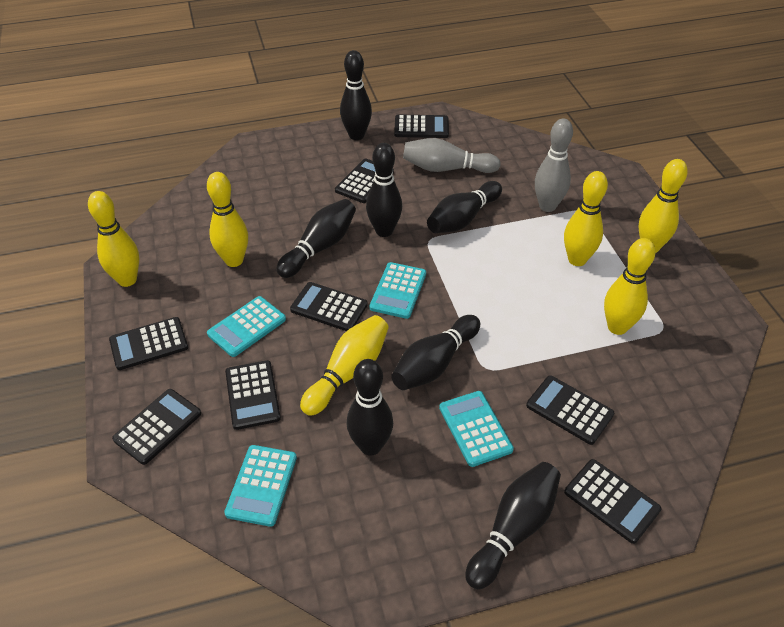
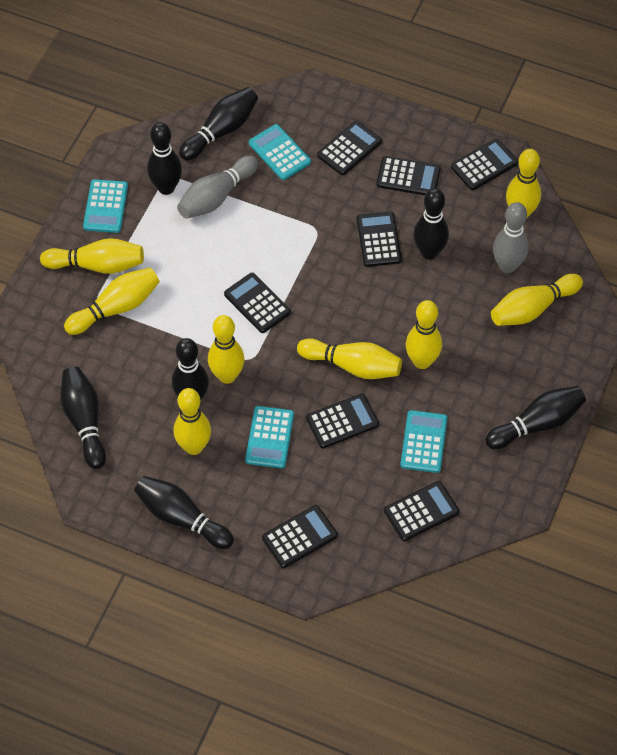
yellow bowling pin: 6 -> 8

